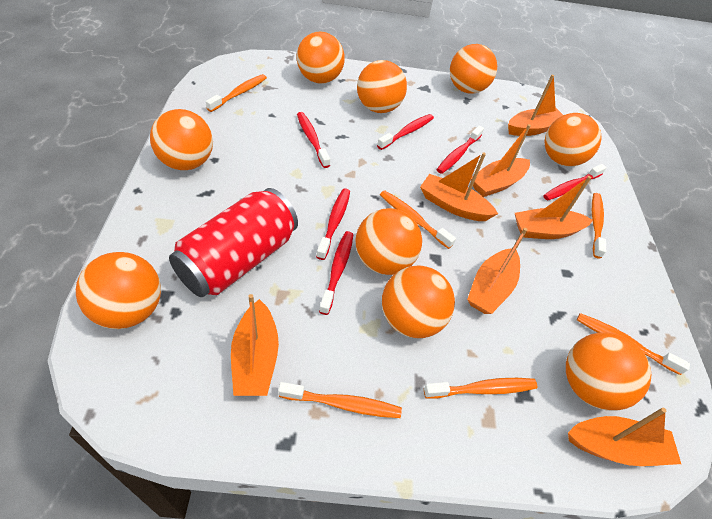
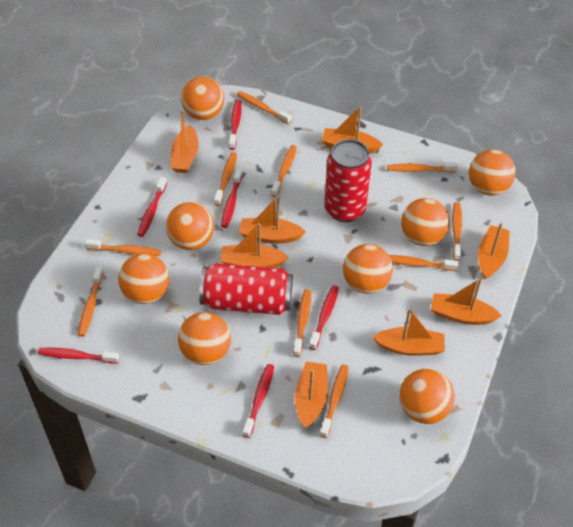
orange ball: 9 -> 8
orange boat: 7 -> 8
orange toothbrush: 6 -> 10
red can: 1 -> 2

